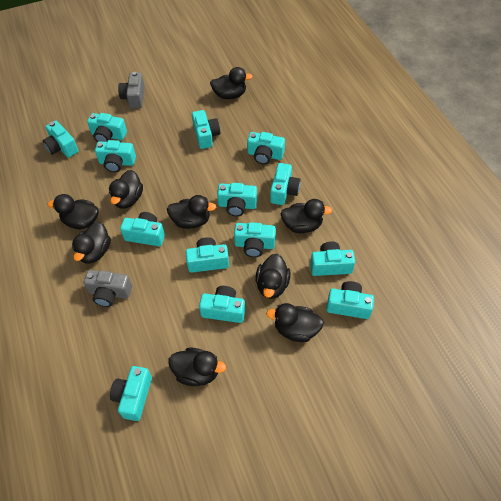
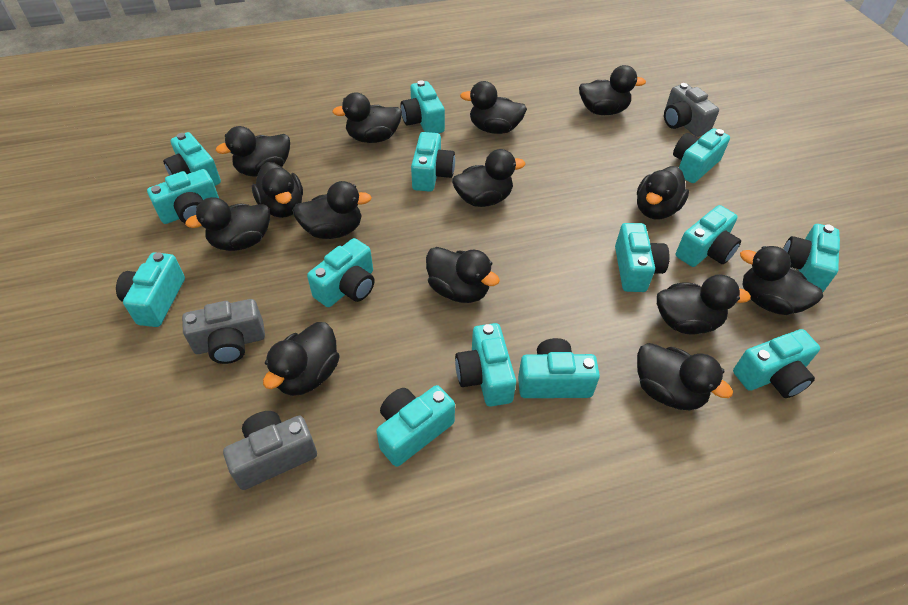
black duck: 9 -> 14
grey camera: 2 -> 3

